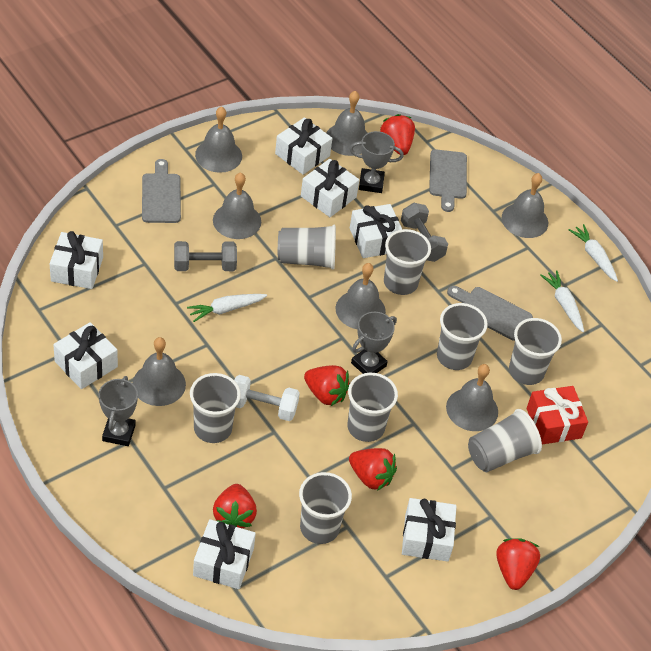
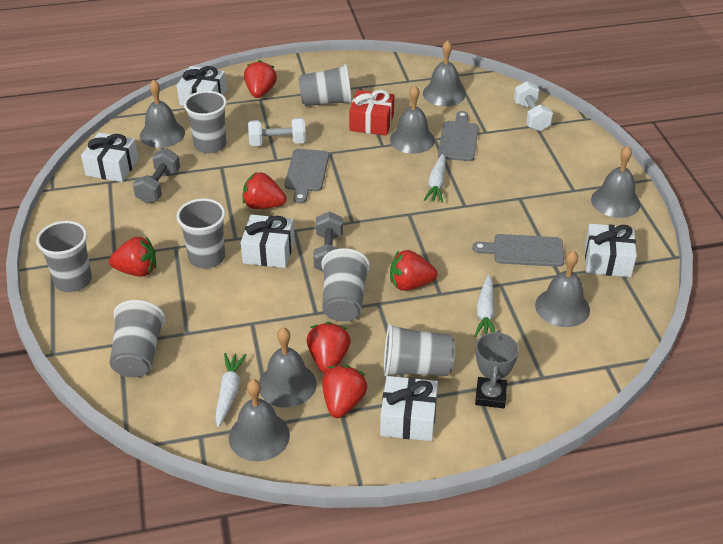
grey cup: 8 -> 7
grey trophy: 3 -> 1
red strawberry: 5 -> 6
white dumbbell: 1 -> 2
white gift: 7 -> 5

